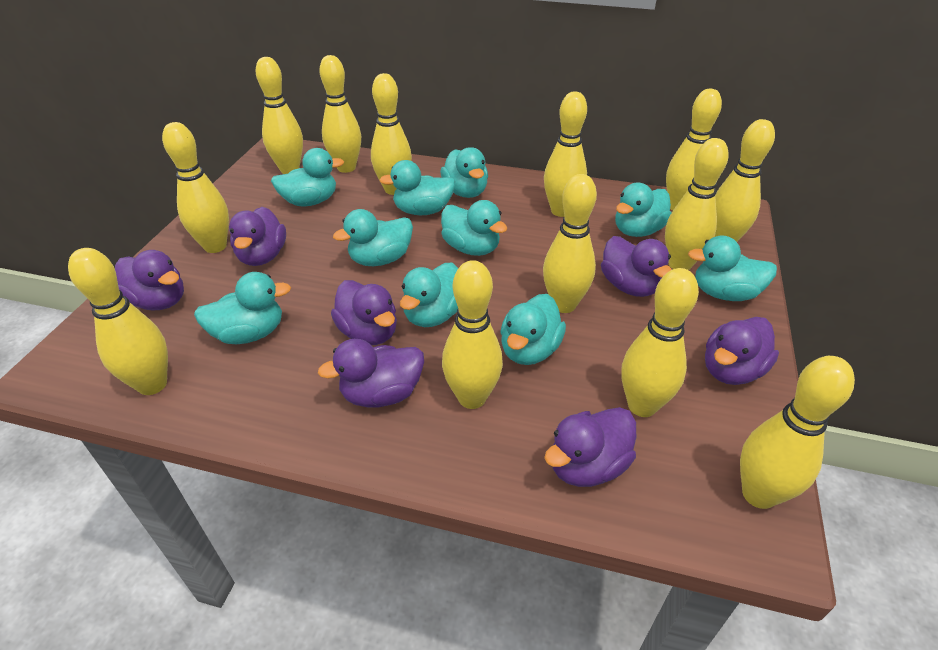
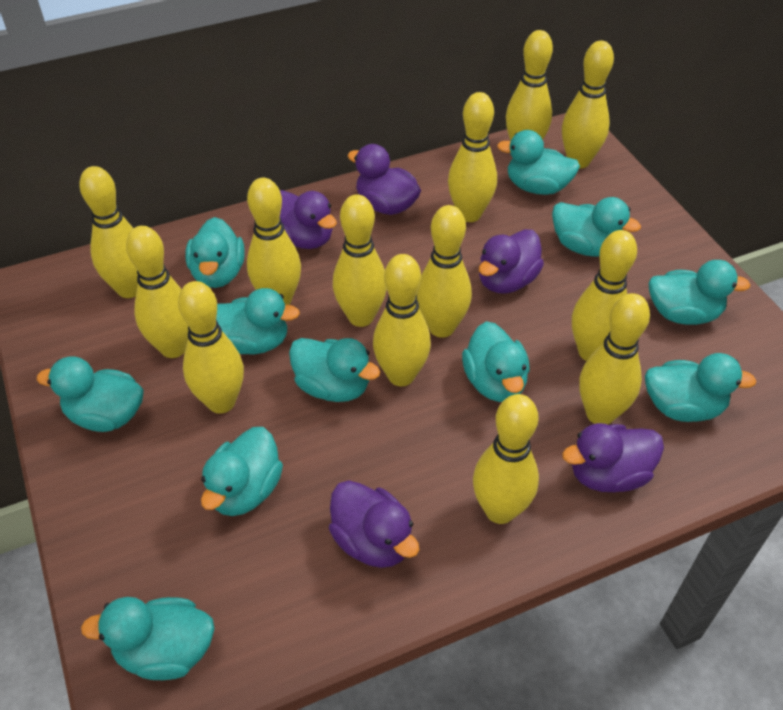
purple duck: 7 -> 5
turquoise duck: 10 -> 11

